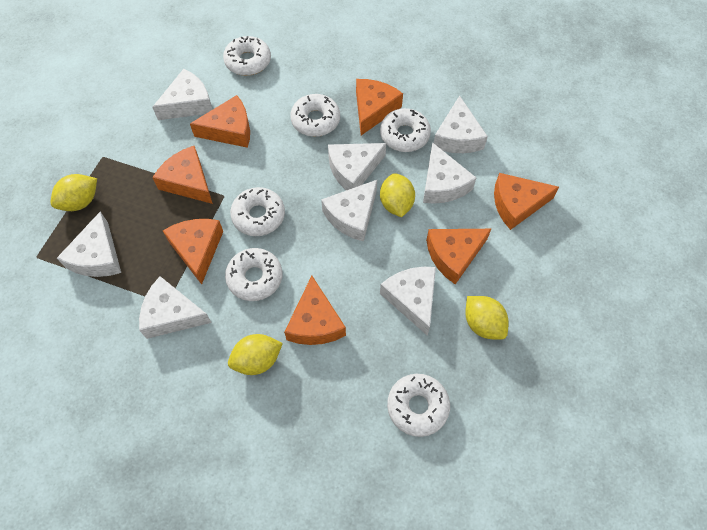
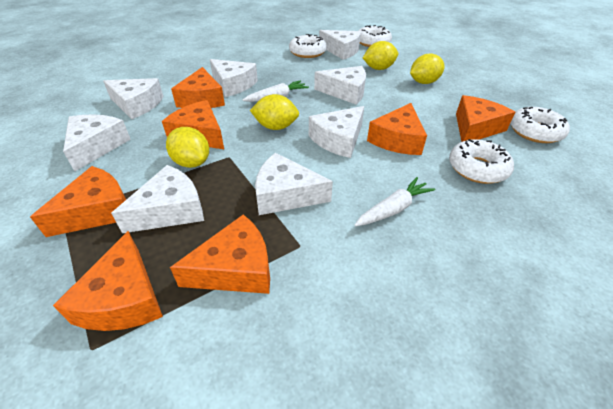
white carrot: 0 -> 2
white donut: 6 -> 4

